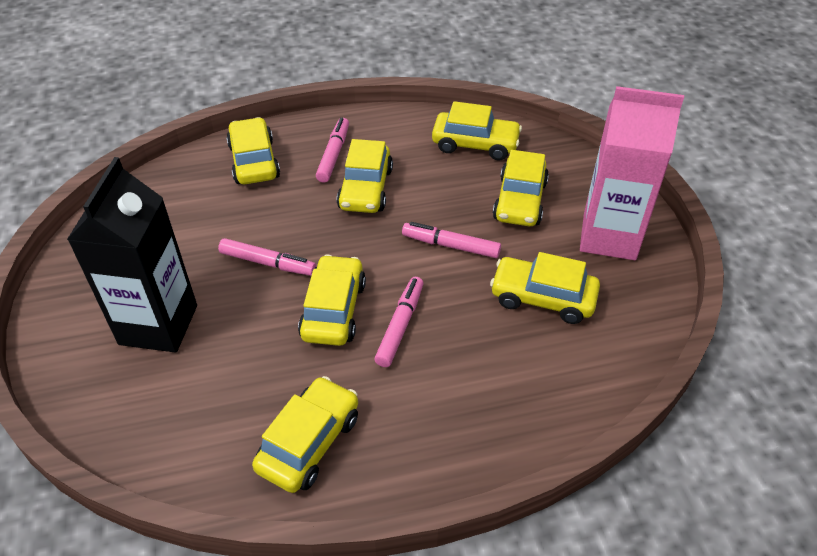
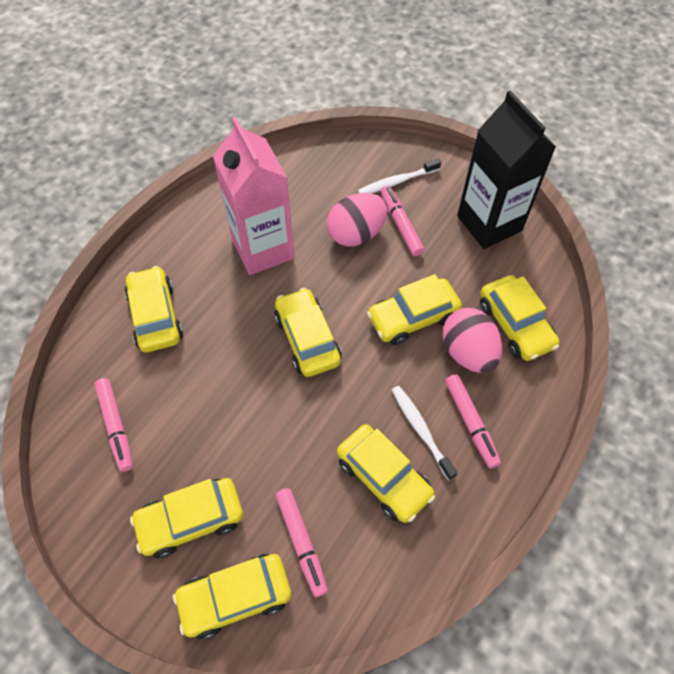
pink egg: 0 -> 2
white toothbrush: 0 -> 2

